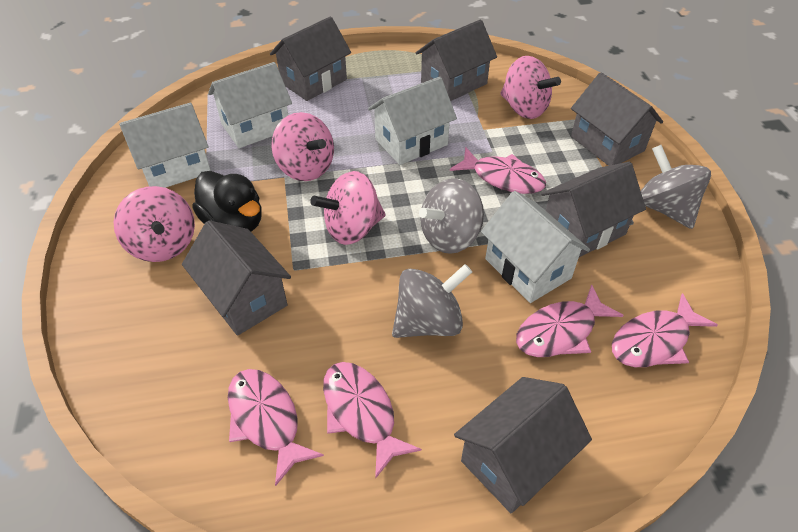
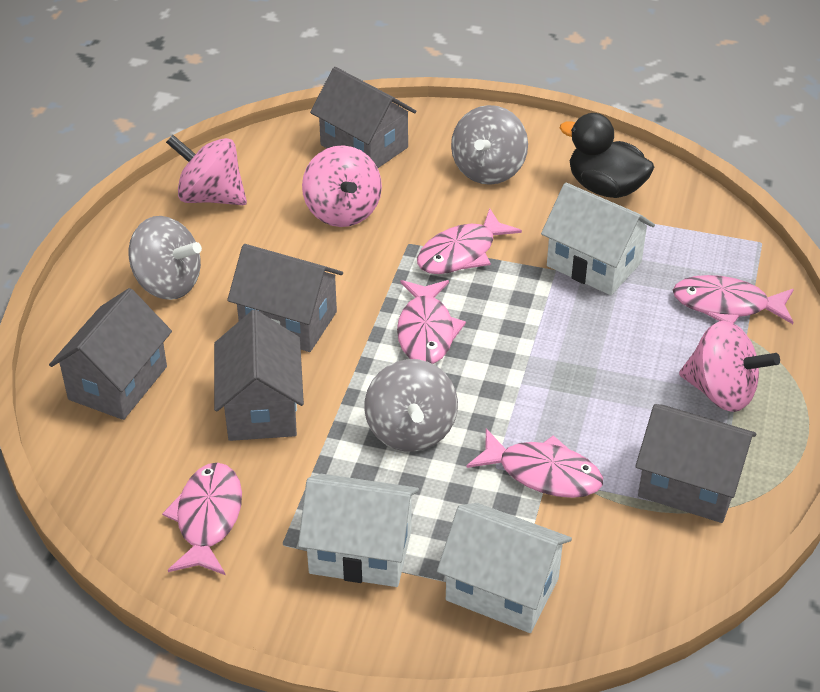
grey house: 6 -> 5
pink spinning top: 4 -> 3
white house: 4 -> 3

